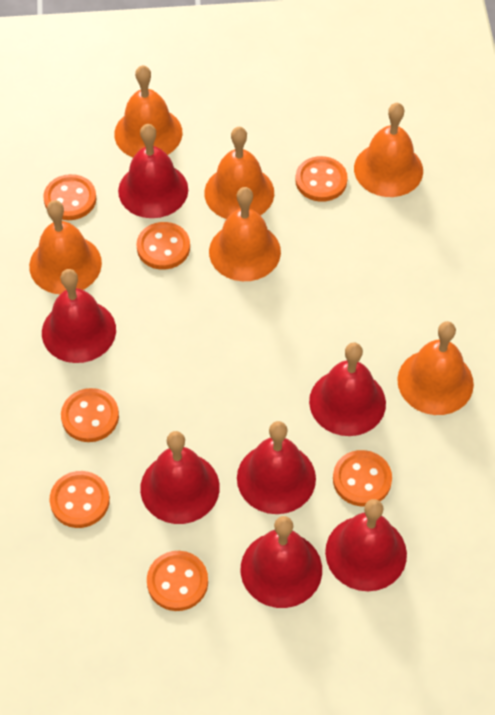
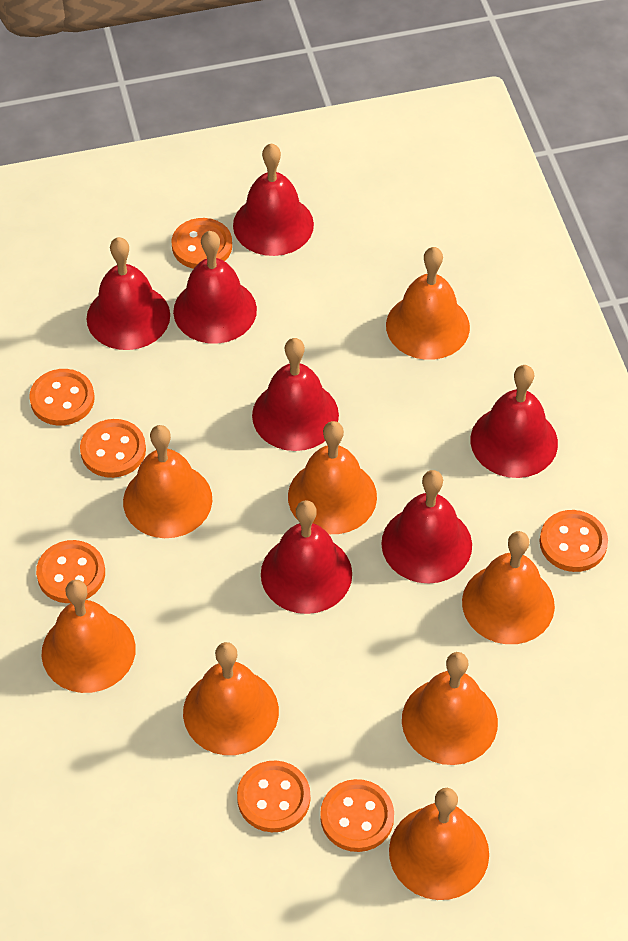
orange bell: 6 -> 8

